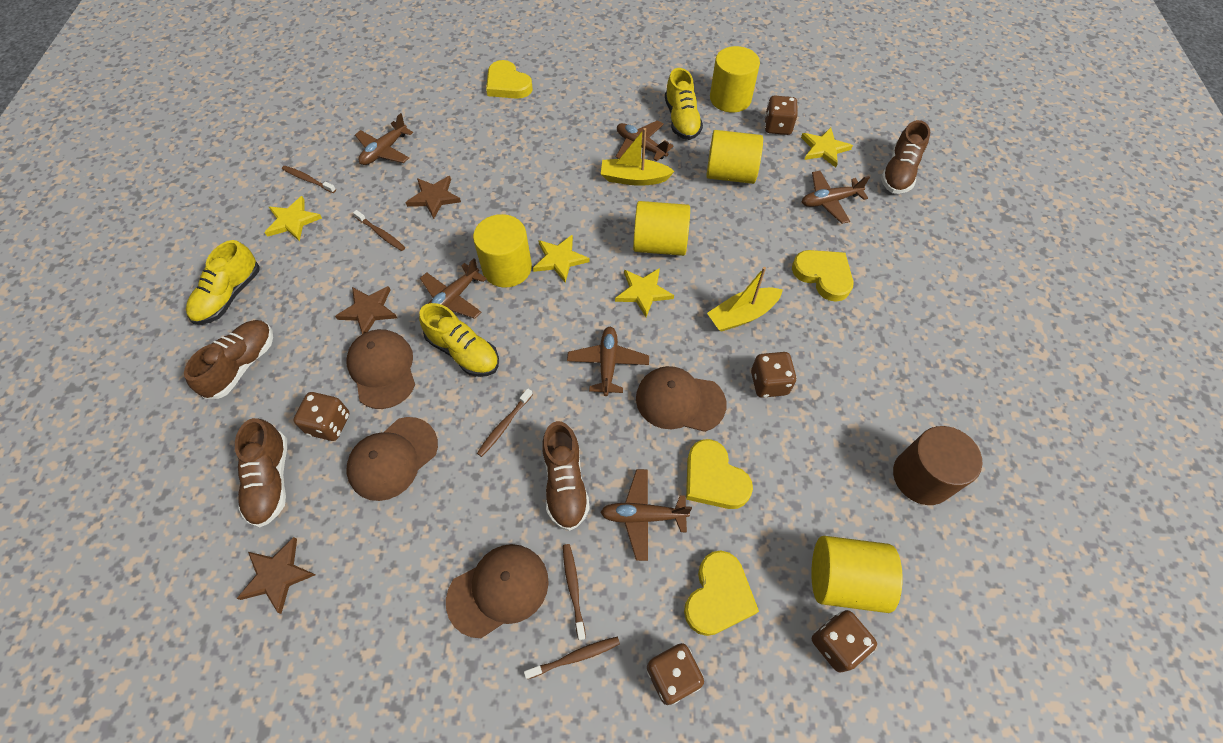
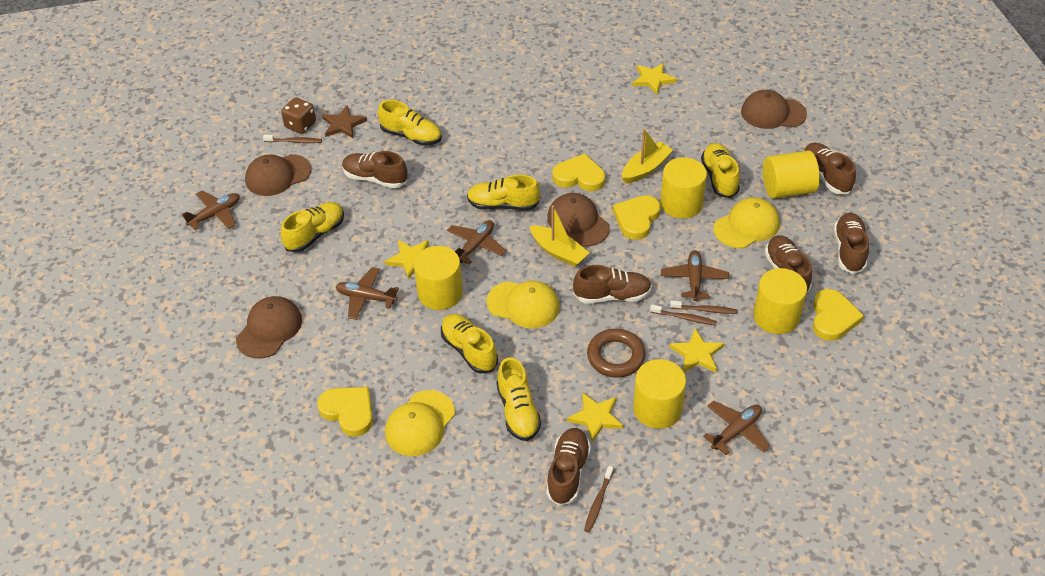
brown cylinder: 1 -> 0
brown dice: 5 -> 1
brown plane: 6 -> 5
brown ring: 0 -> 1
brown shoe: 4 -> 6
brown star: 3 -> 1
brown toothbrush: 5 -> 4
yellow cap: 0 -> 3
yellow shoe: 3 -> 6

